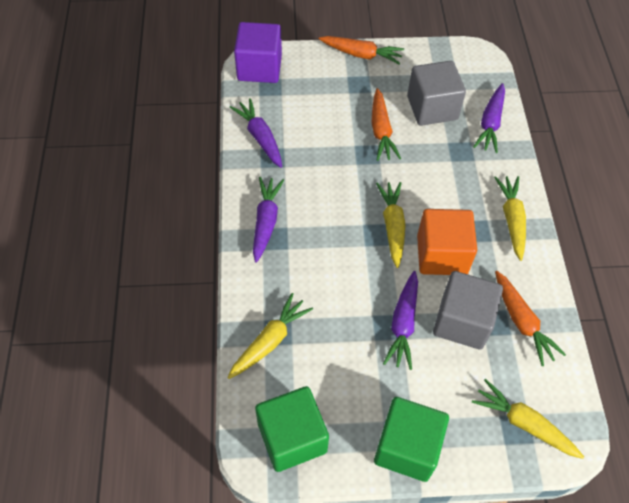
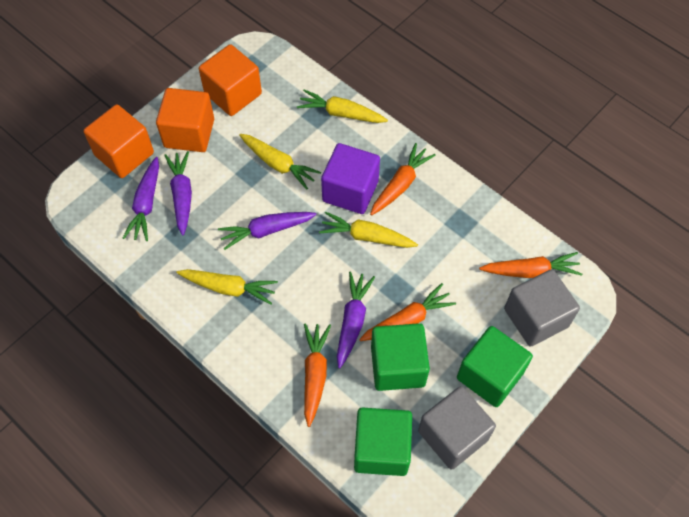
green cube: 2 -> 3
orange carrot: 3 -> 4
orange cube: 1 -> 3

